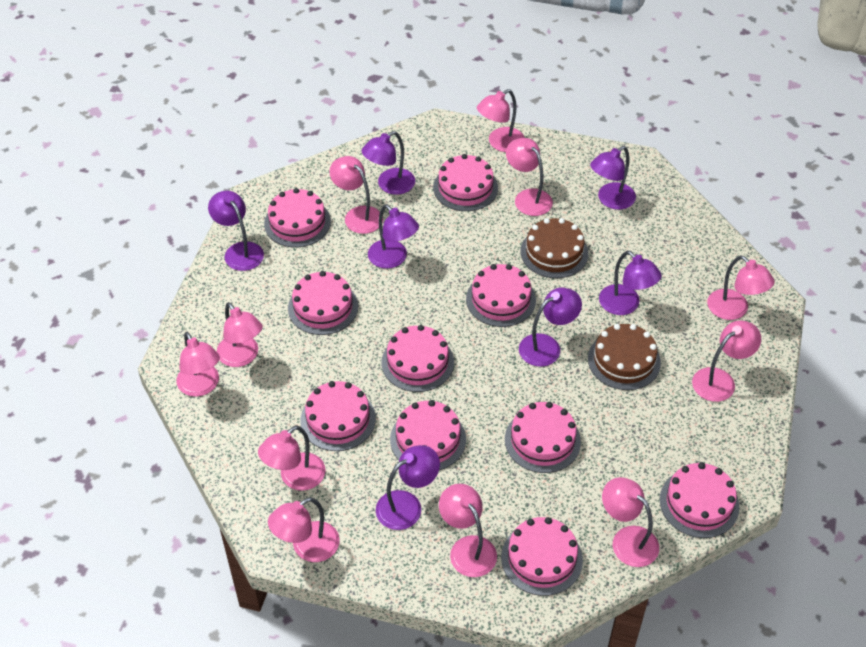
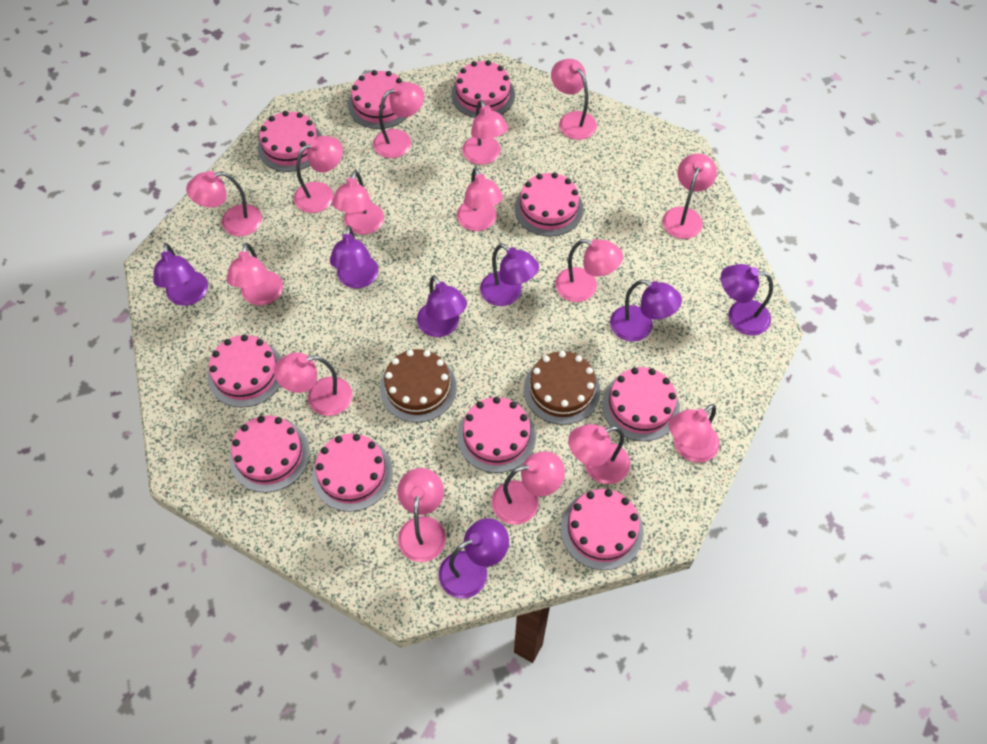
pink lamp: 11 -> 15

